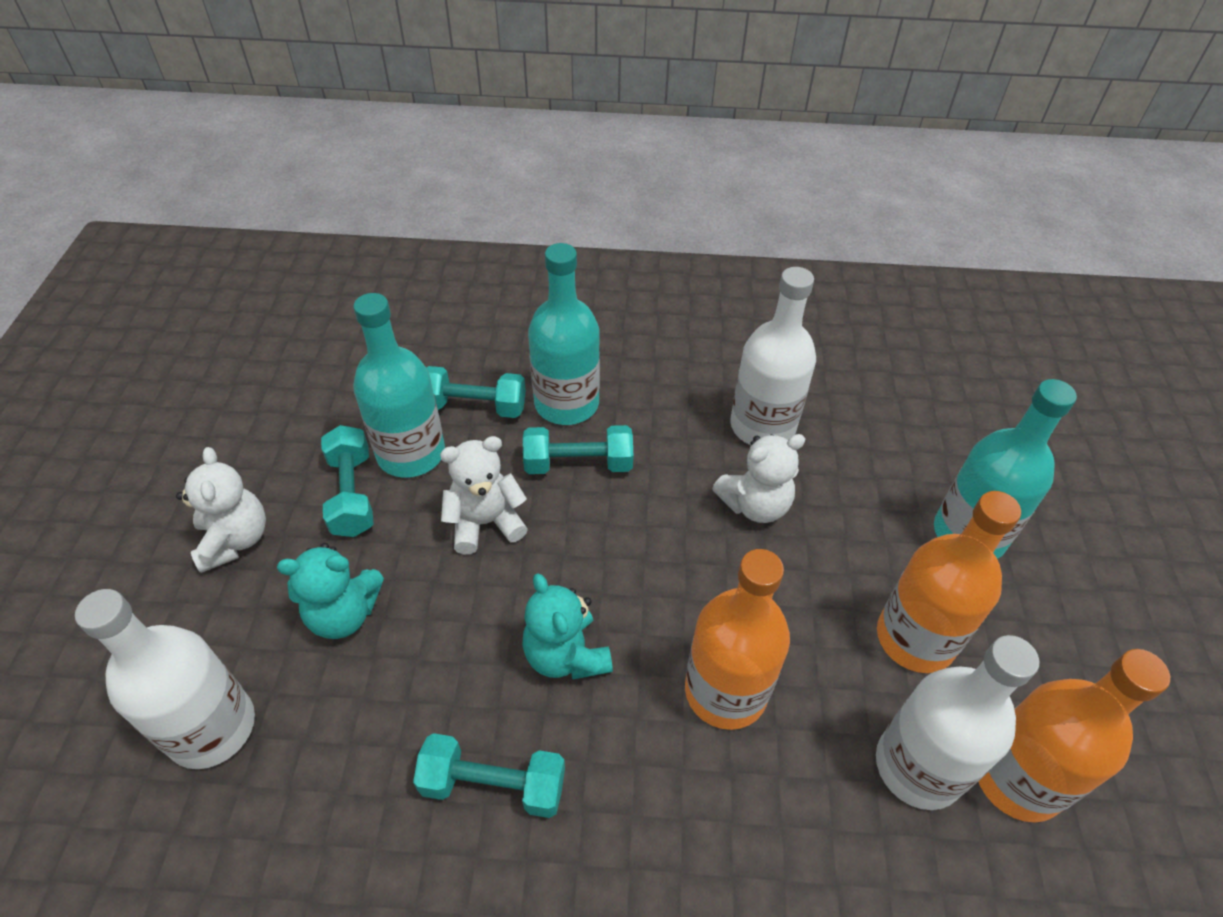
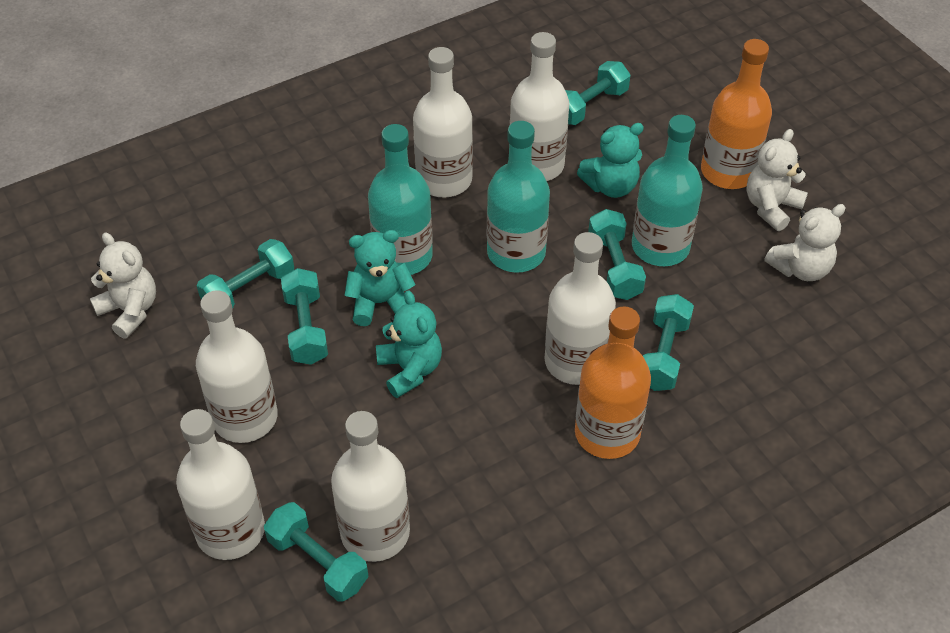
orange bottle: 3 -> 2
turquoise dumbbell: 4 -> 6
turquoise teddy bear: 2 -> 3
white bottle: 3 -> 6

